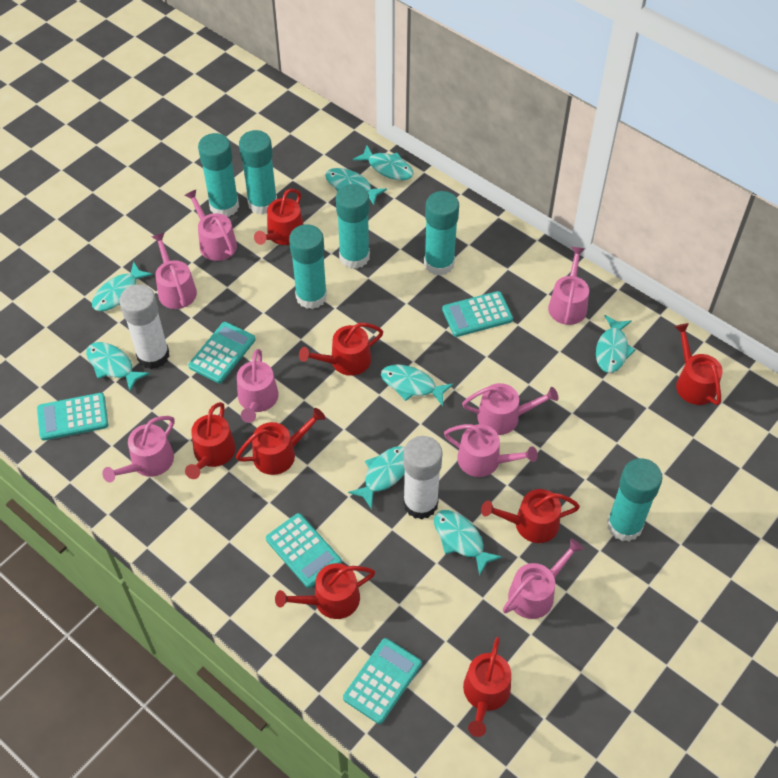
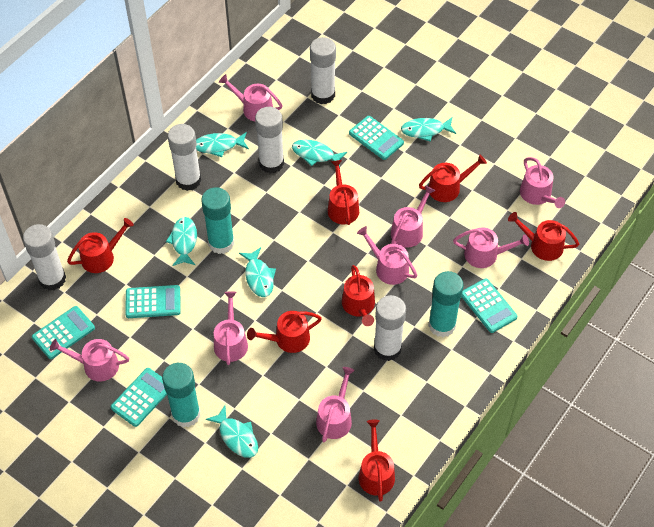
red watering can: 8 -> 7
turquoise fish: 8 -> 6
turquoise glue stick: 6 -> 3
white glue stick: 2 -> 5

